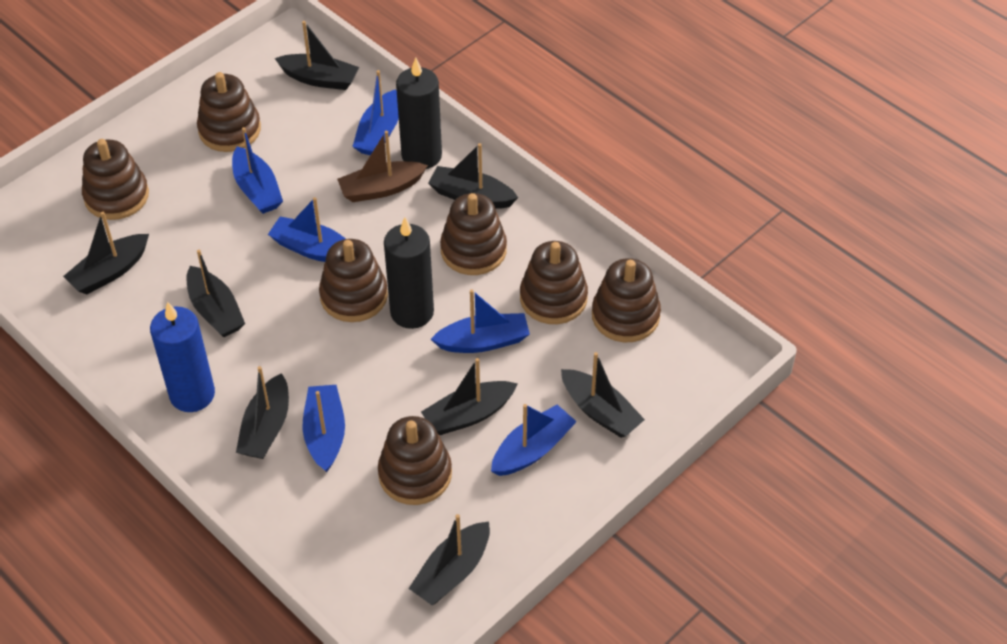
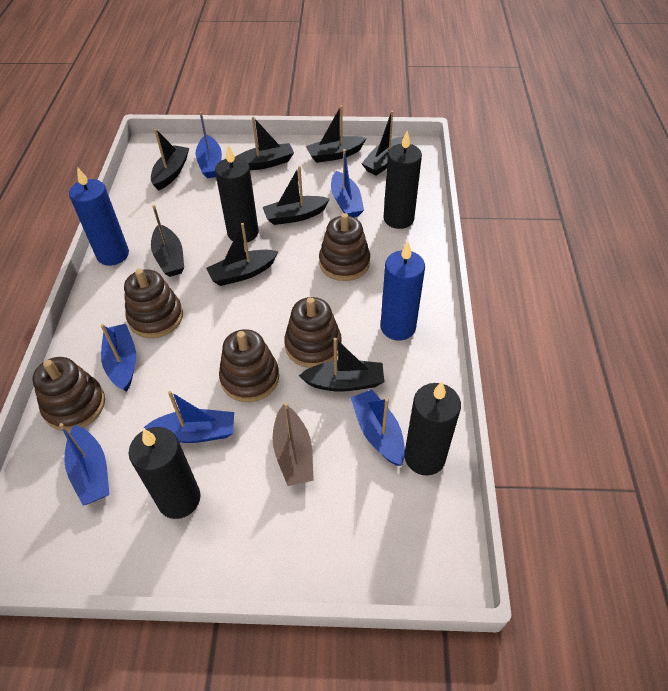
black candle: 2 -> 4
blue candle: 1 -> 2
brown stacking toy: 7 -> 5

